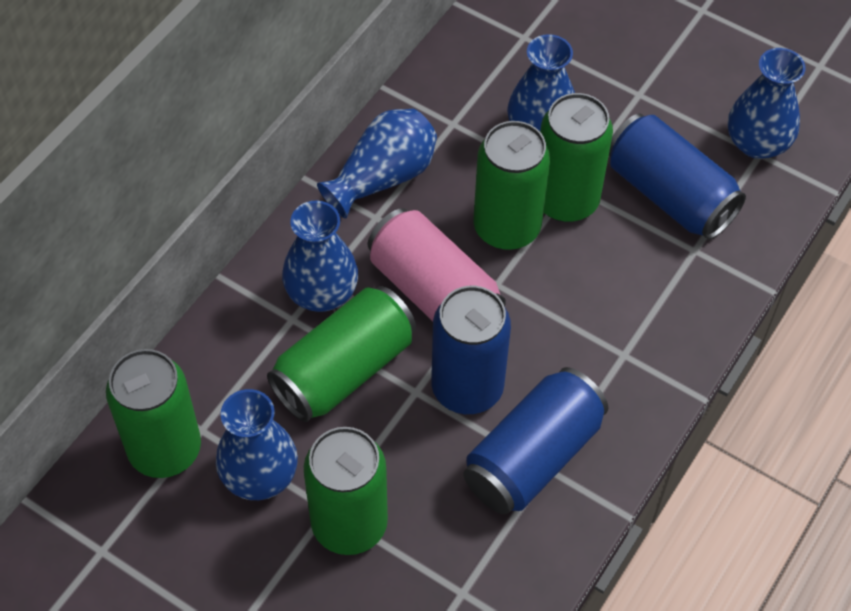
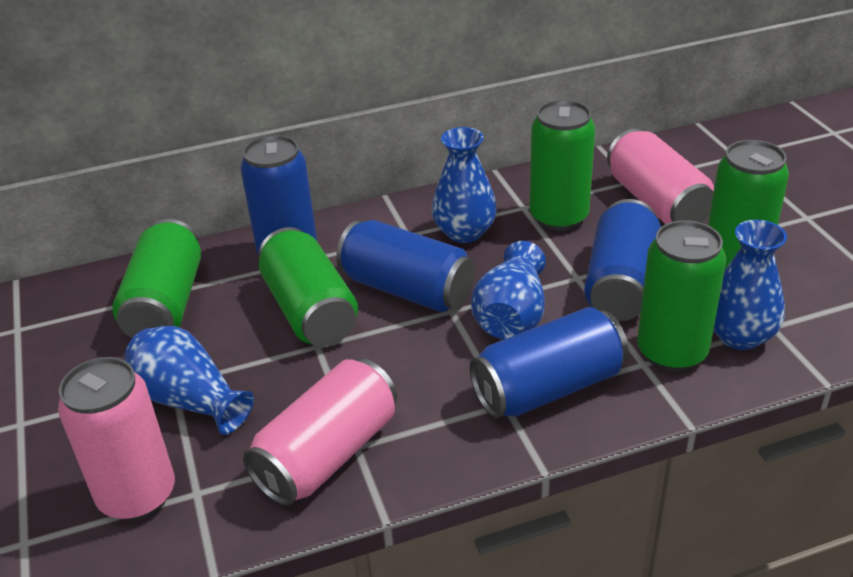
blue can: 3 -> 4
blue vase: 5 -> 4
pink can: 1 -> 3

